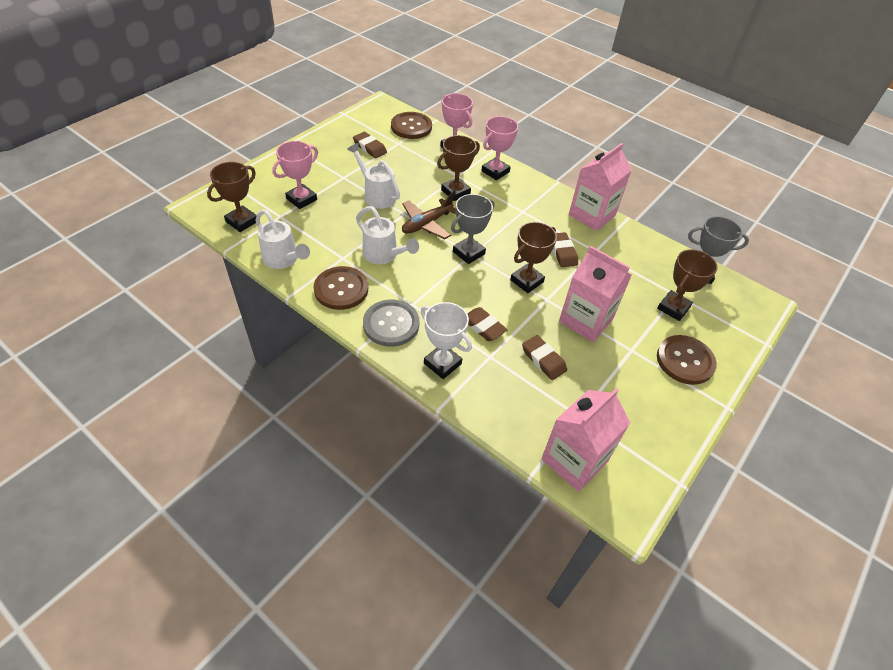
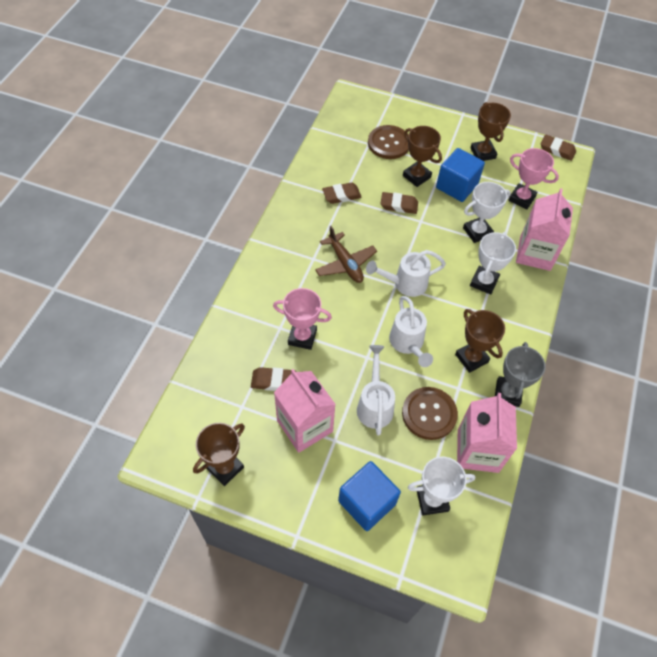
blue cube: 0 -> 2
brown button: 3 -> 2
grey button: 1 -> 0
grey trophy: 2 -> 1
pink trophy: 3 -> 2
white trophy: 1 -> 3

